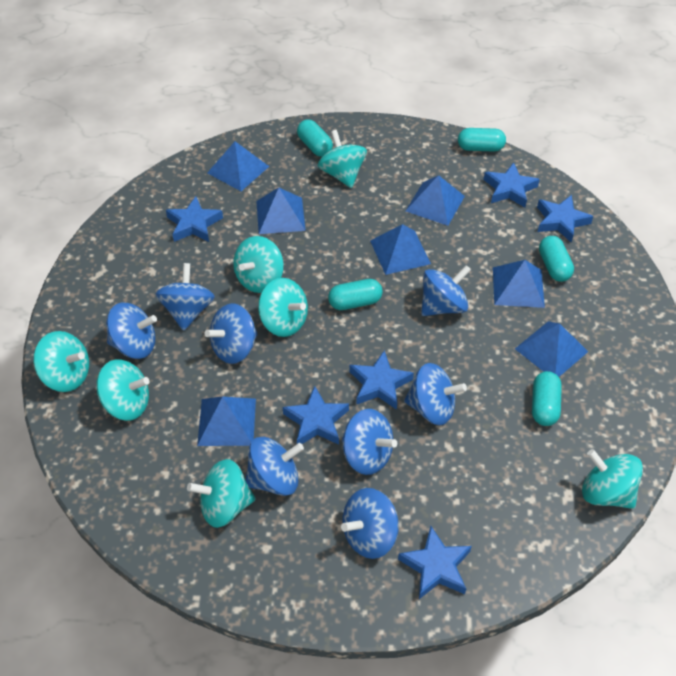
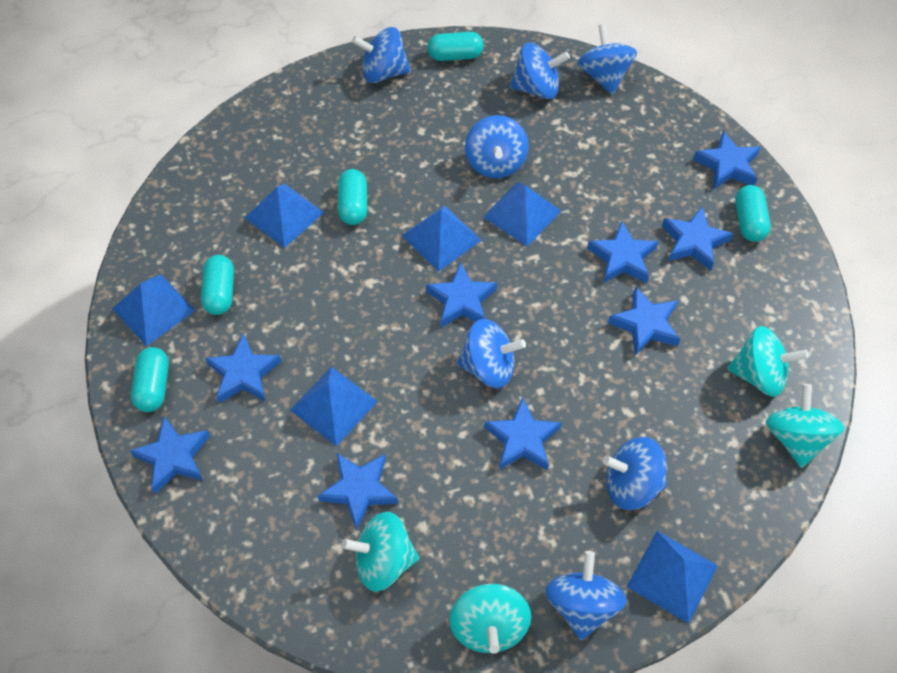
blue pyramid: 7 -> 6
blue spinning top: 8 -> 7
blue star: 6 -> 9
turquoise spinning top: 7 -> 4

